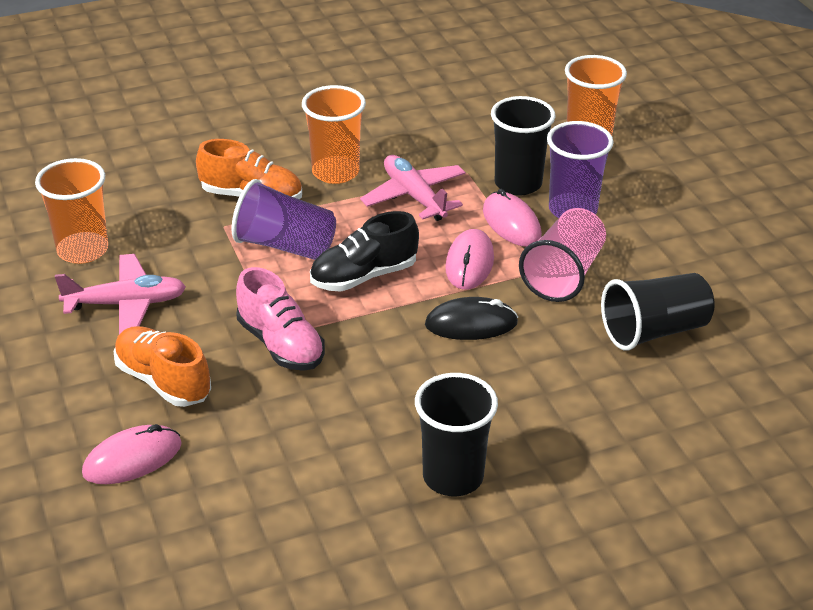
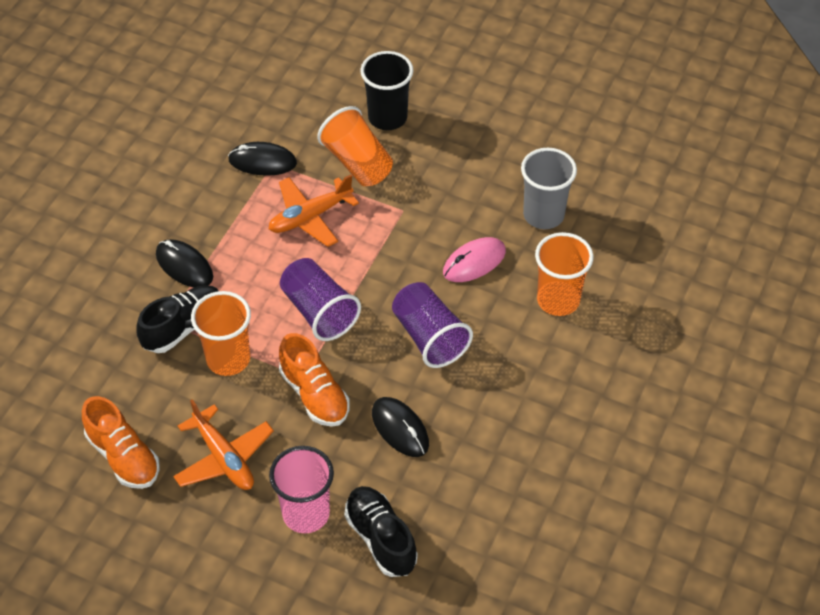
black cup: 3 -> 1
black mouse: 1 -> 3
black shoe: 1 -> 2
grey cup: 0 -> 1
orange plane: 0 -> 2
pink mouse: 3 -> 1
pink plane: 2 -> 0
pink shoe: 1 -> 0

